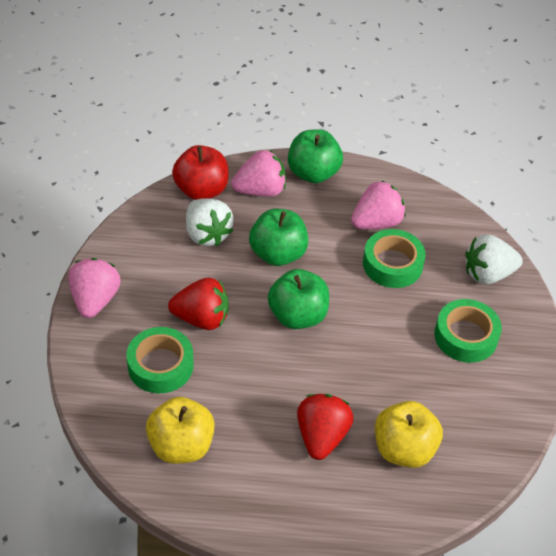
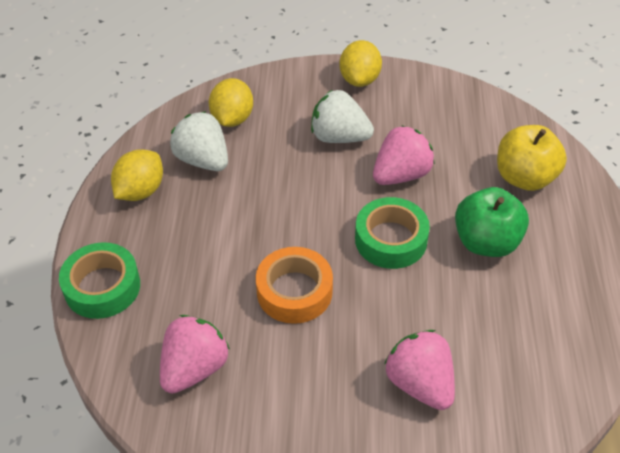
green apple: 3 -> 1
green tape: 3 -> 2
orange tape: 0 -> 1
red apple: 1 -> 0
red strawberry: 2 -> 0
yellow apple: 2 -> 1
yellow lemon: 0 -> 3

